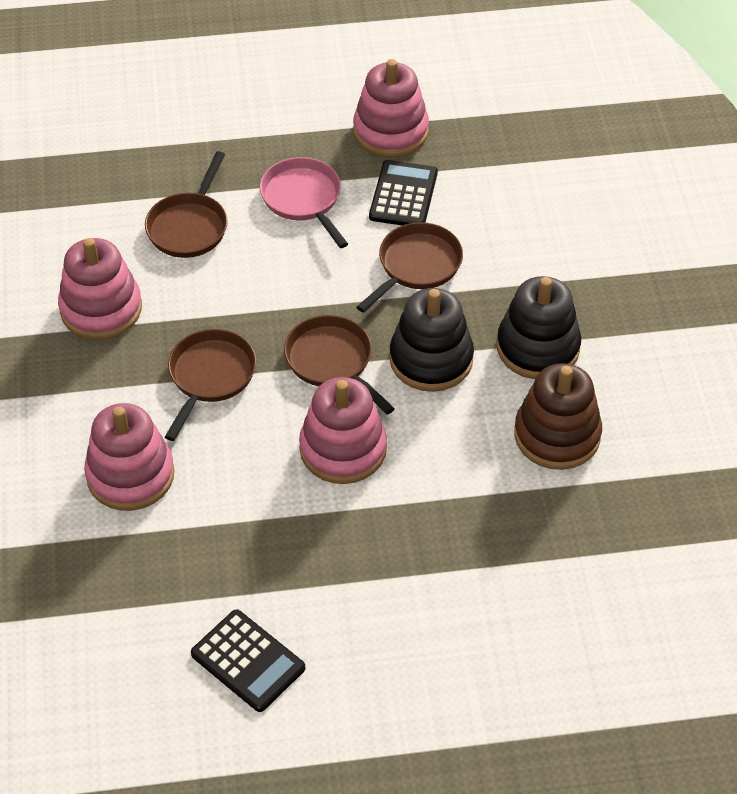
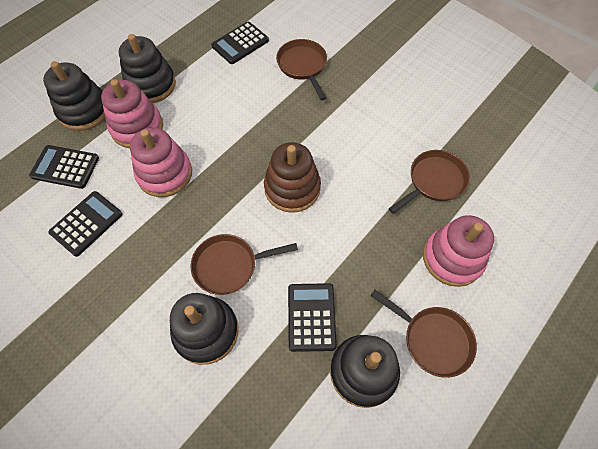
black calculator: 2 -> 4
black stacking toy: 2 -> 4
pink pan: 1 -> 0
pink stacking toy: 4 -> 3

